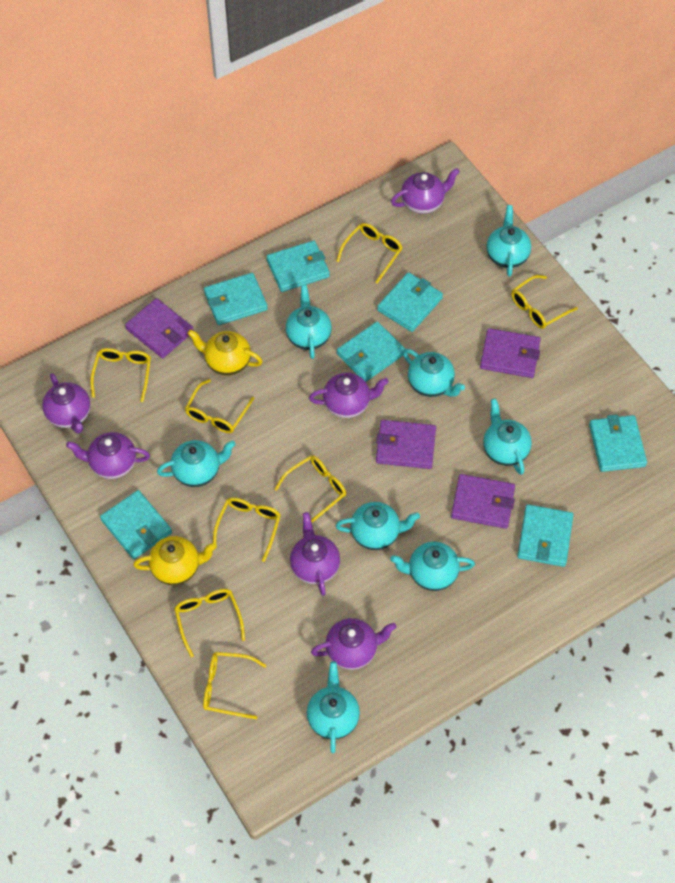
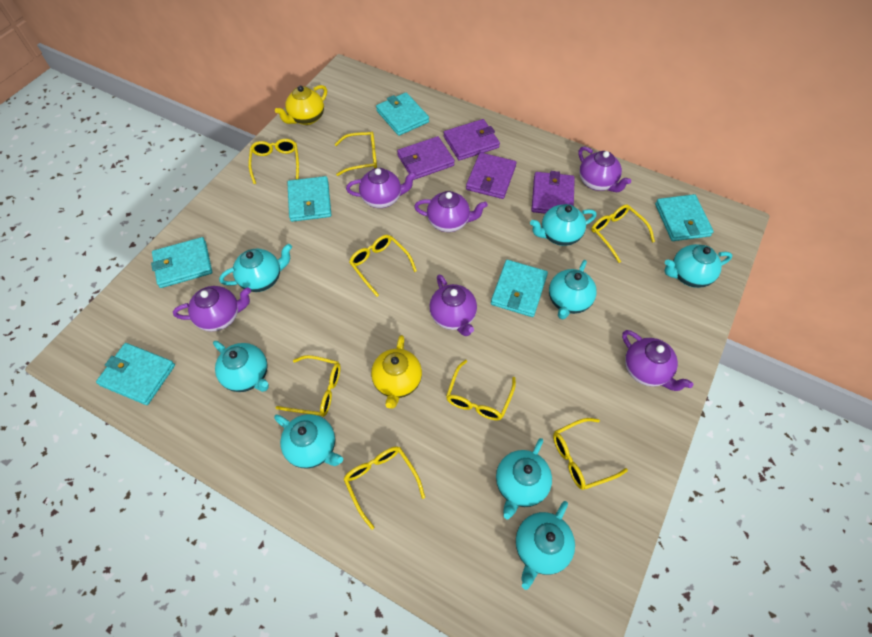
turquoise wallet: 7 -> 6

